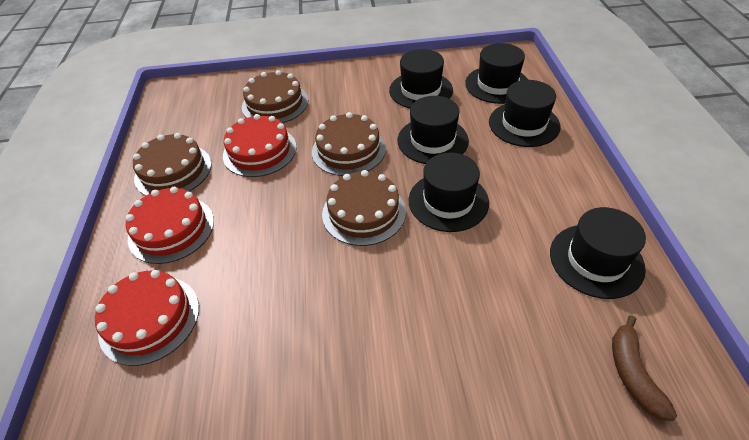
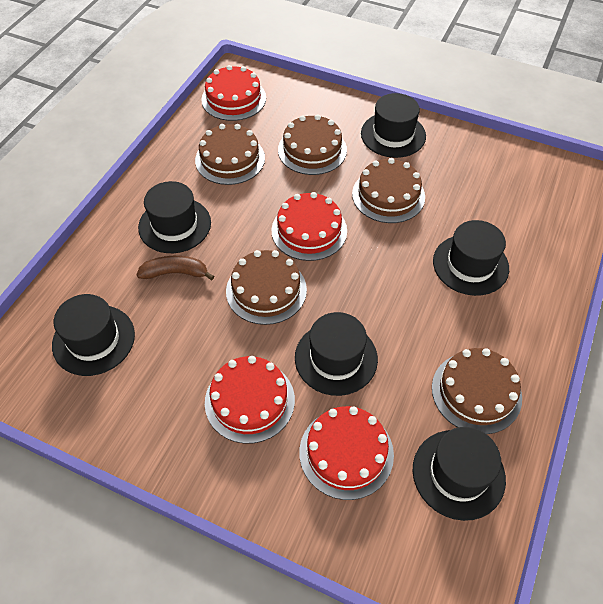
brown cake: 4 -> 5
red cake: 3 -> 4

